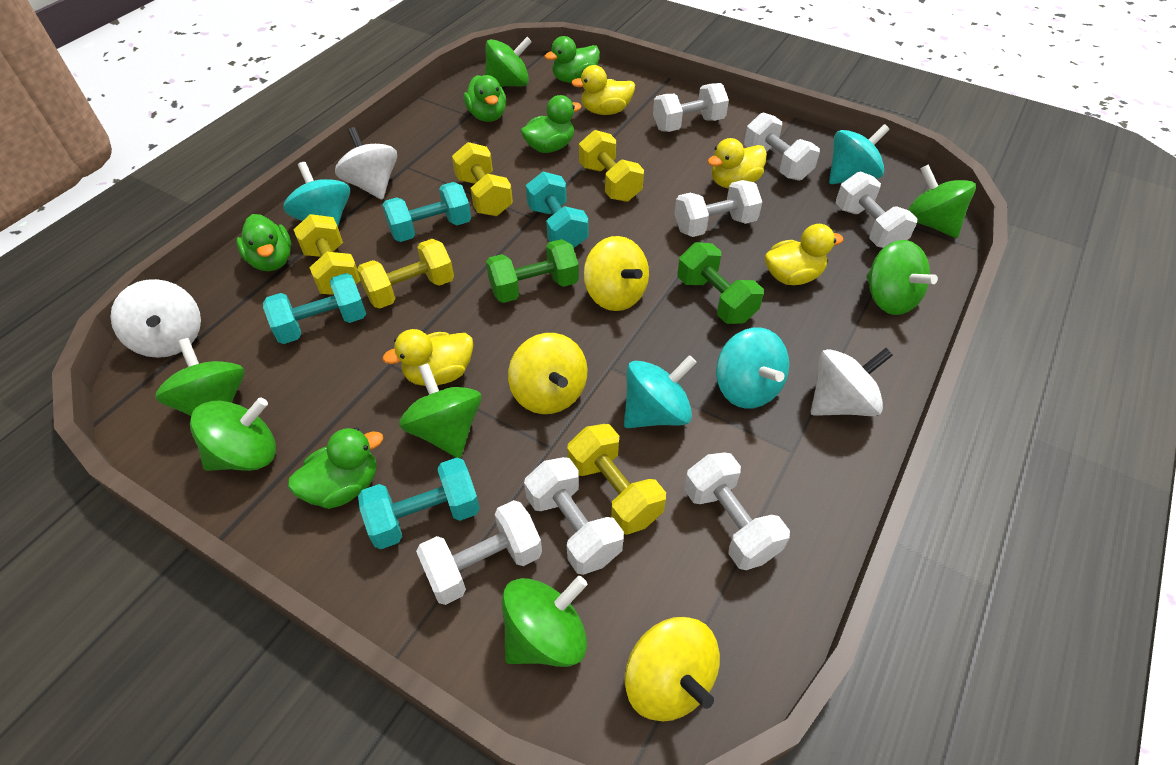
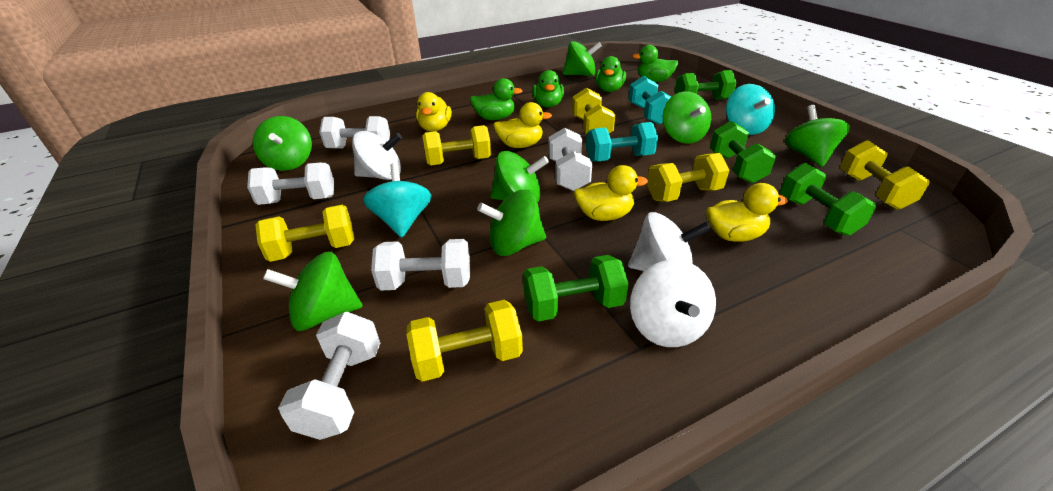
green duck: 5 -> 4
green dumbbell: 2 -> 4
turquoise dumbbell: 4 -> 2
turquoise spinning top: 4 -> 2
white dumbbell: 7 -> 5
yellow dumbbell: 5 -> 6
yellow spinning top: 3 -> 0

